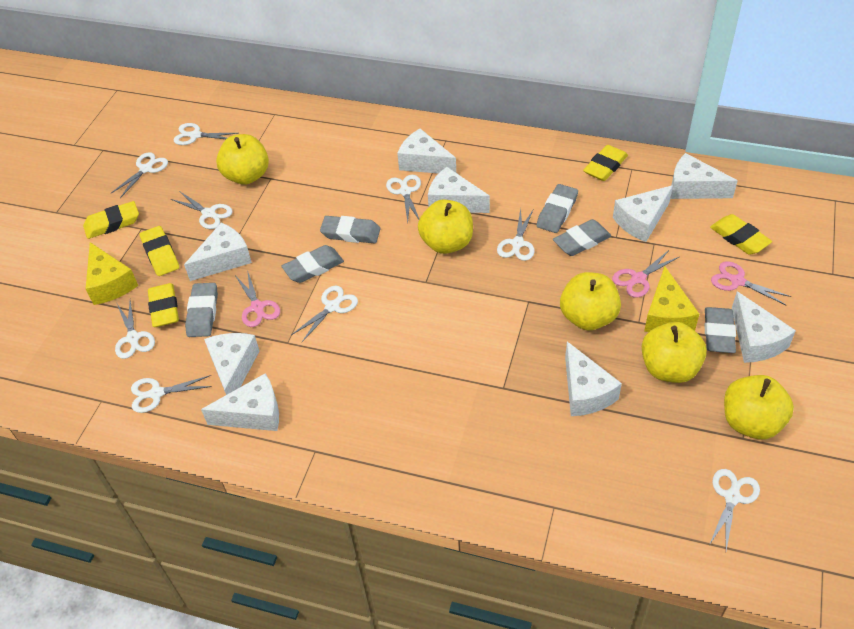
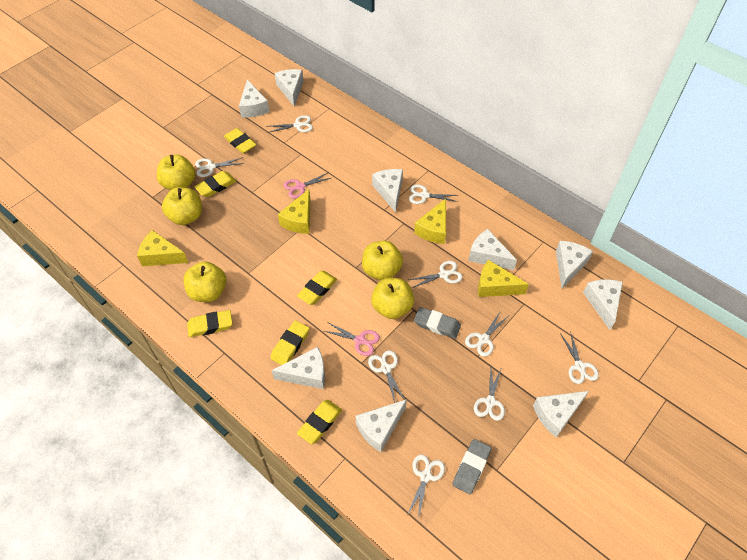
grey eraser: 6 -> 2
pink scissors: 3 -> 2
yellow cheese: 2 -> 4
yellow eraser: 5 -> 6

